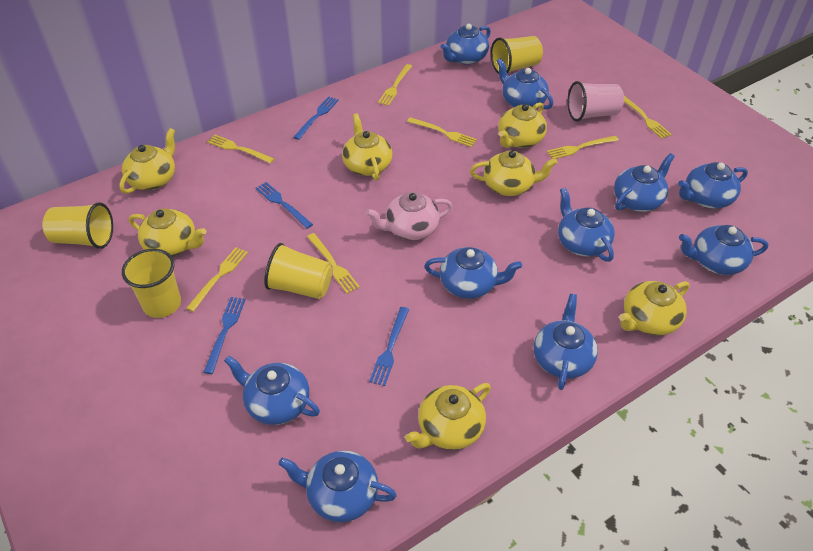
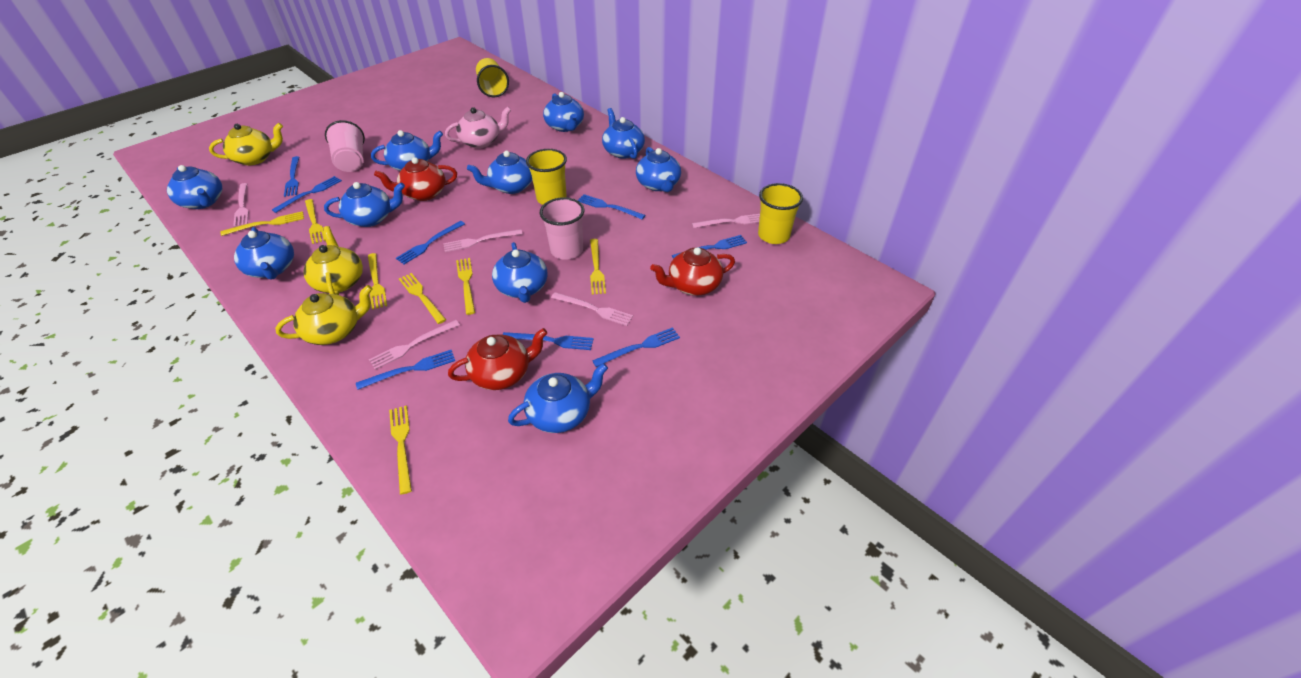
blue fork: 4 -> 8
pink cup: 1 -> 2
pink fork: 0 -> 5
red teapot: 0 -> 3
yellow cup: 4 -> 3
yellow teapot: 7 -> 3

